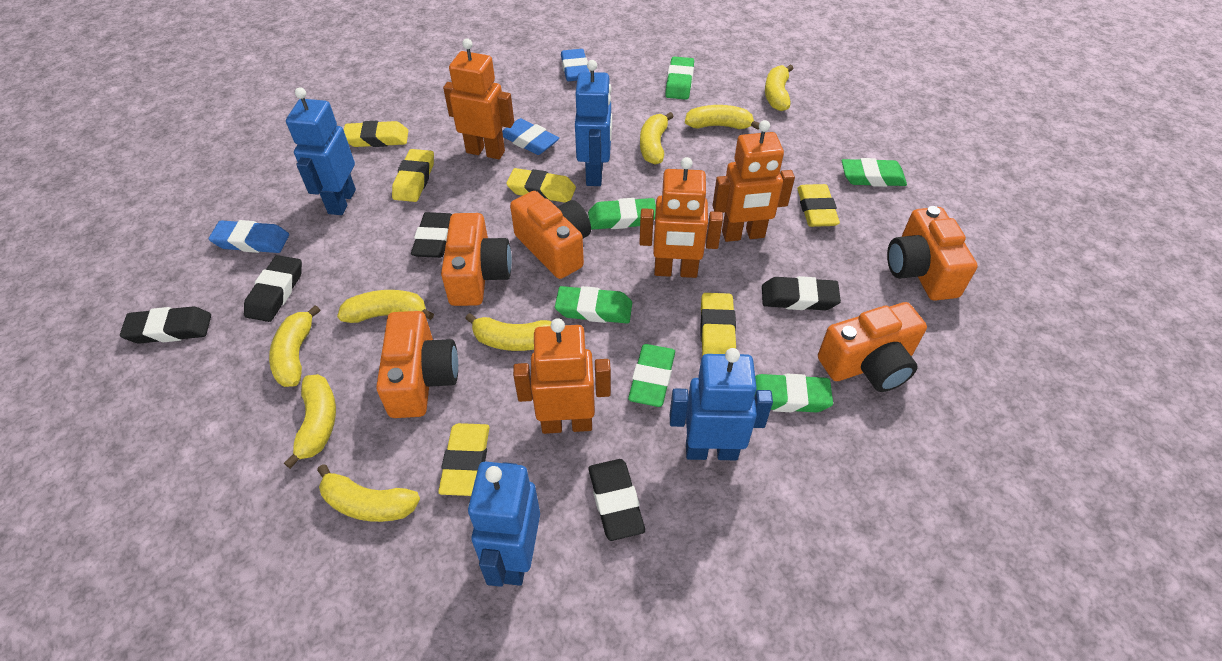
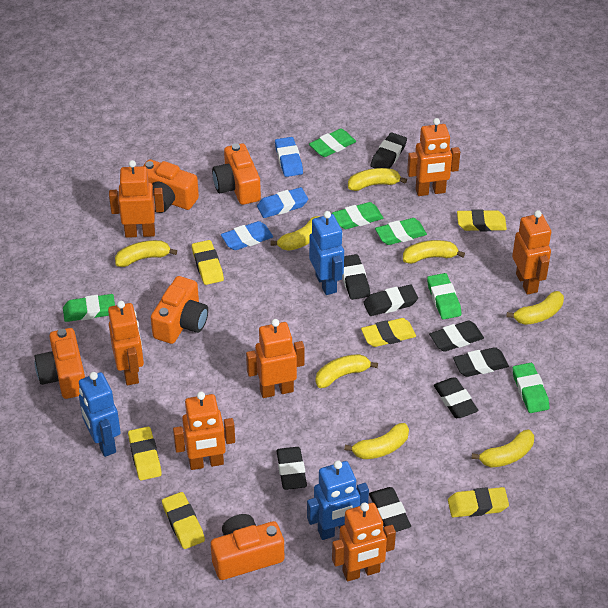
black eraser: 5 -> 8
blue robot: 4 -> 3
orange robot: 4 -> 7

